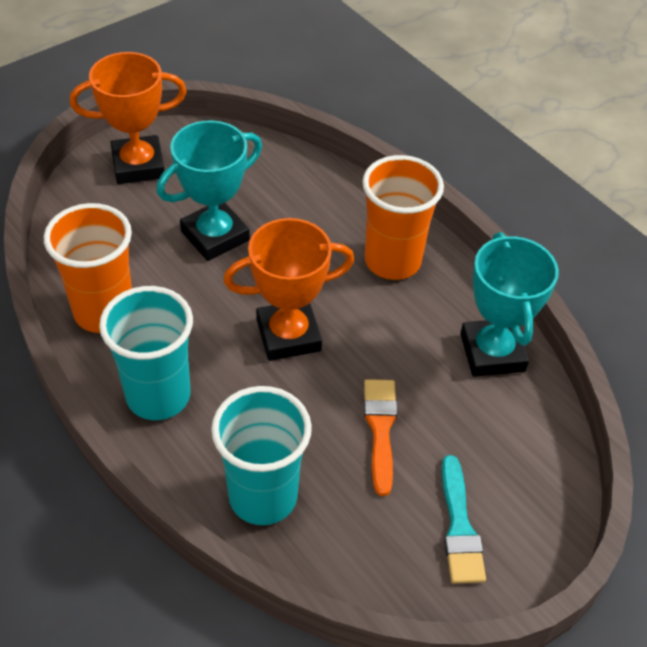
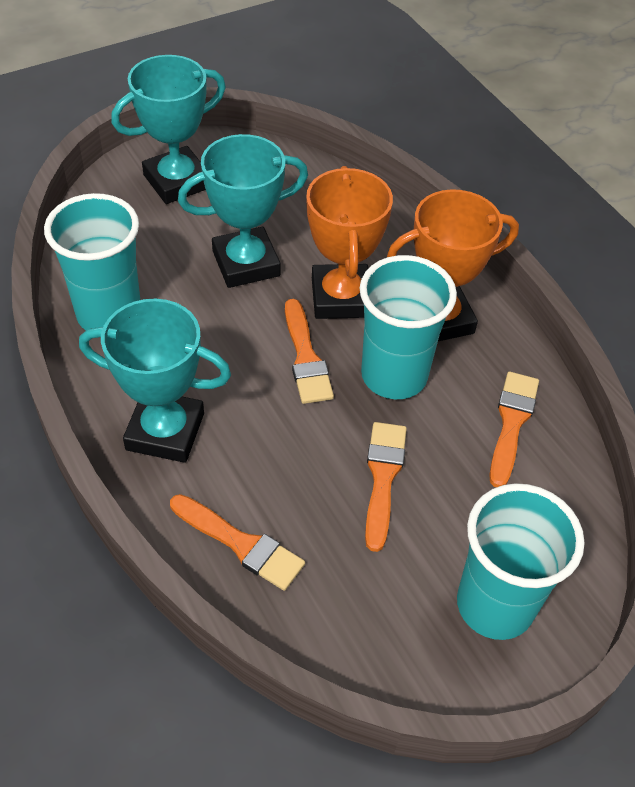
orange brush: 1 -> 4
orange cup: 2 -> 0
turquoise brush: 1 -> 0
turquoise cup: 2 -> 3
turquoise trophy: 2 -> 3

